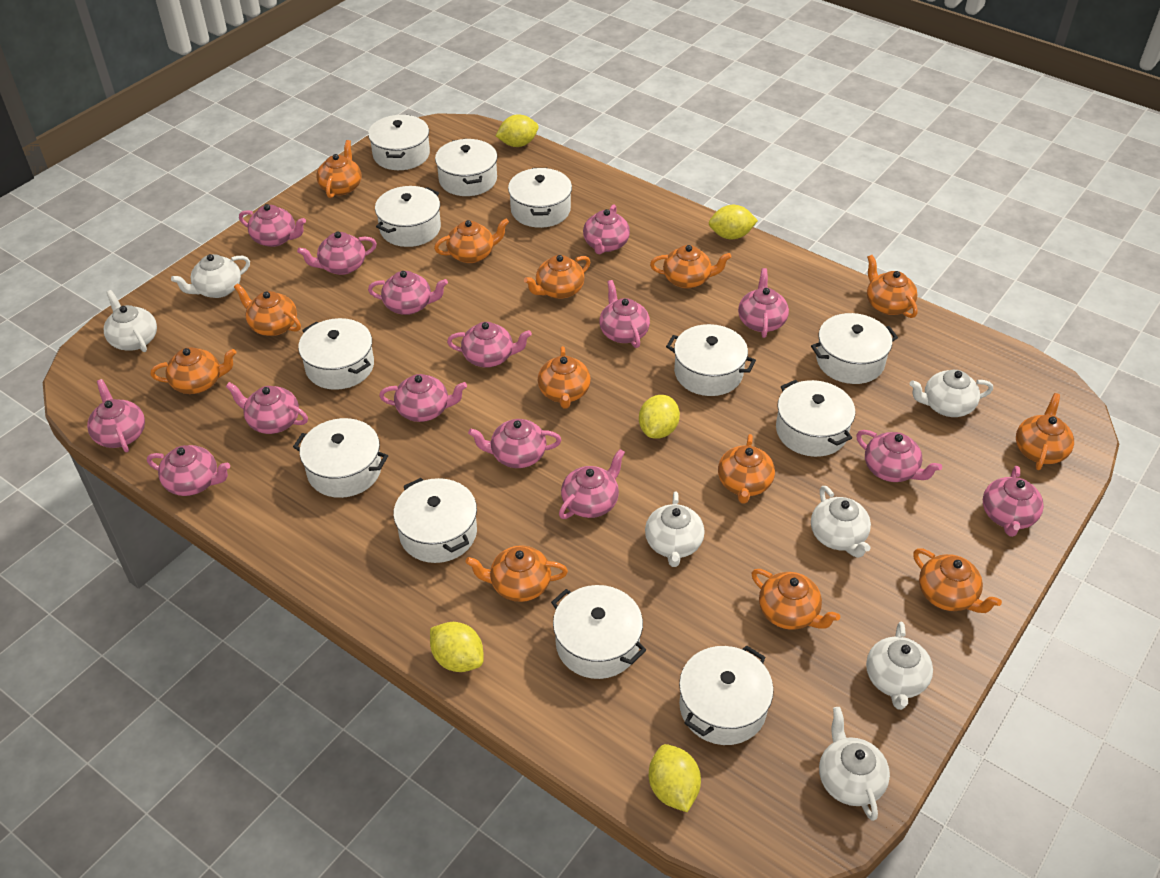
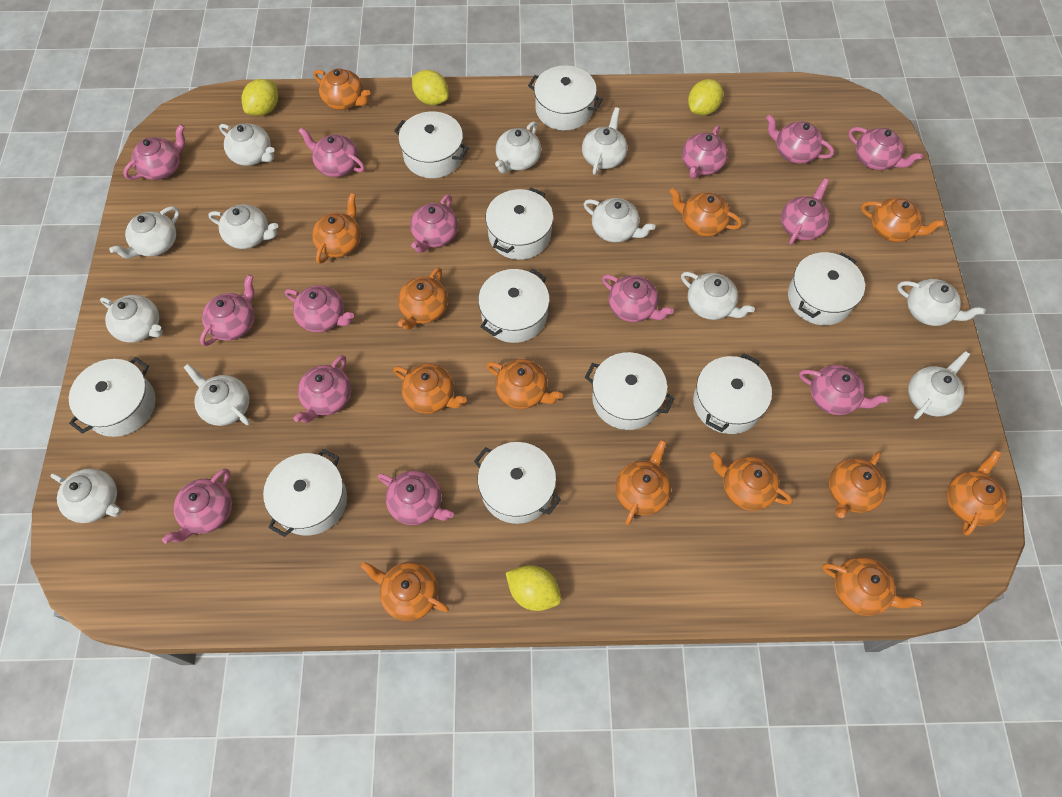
pink teapot: 15 -> 14
white pot: 12 -> 10
white teapot: 7 -> 12
yellow lemon: 5 -> 4

